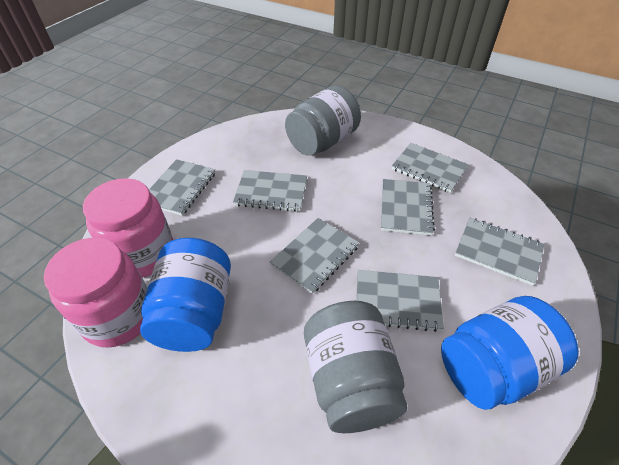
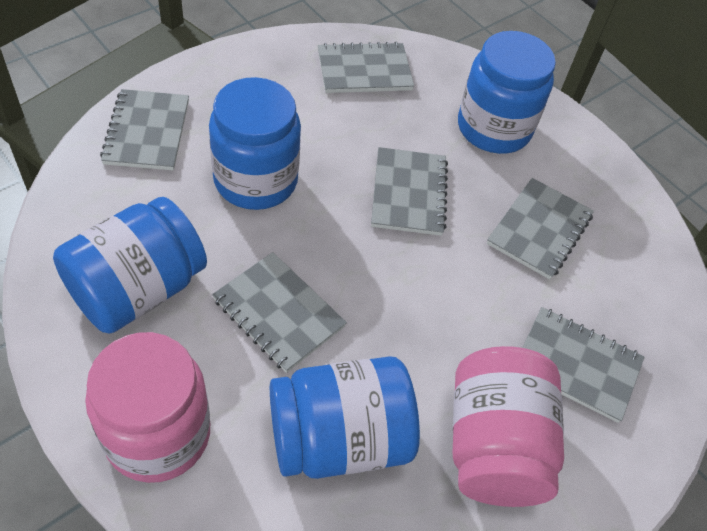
blue jar: 2 -> 4
grey jar: 2 -> 0
grey notebook: 7 -> 6

